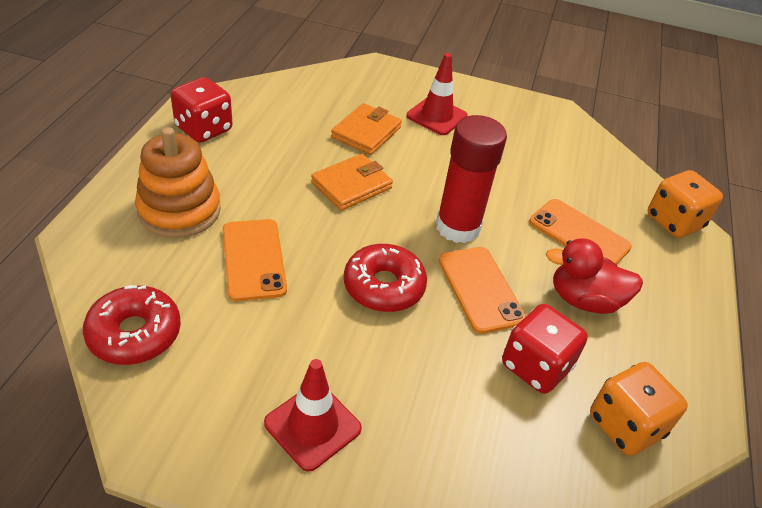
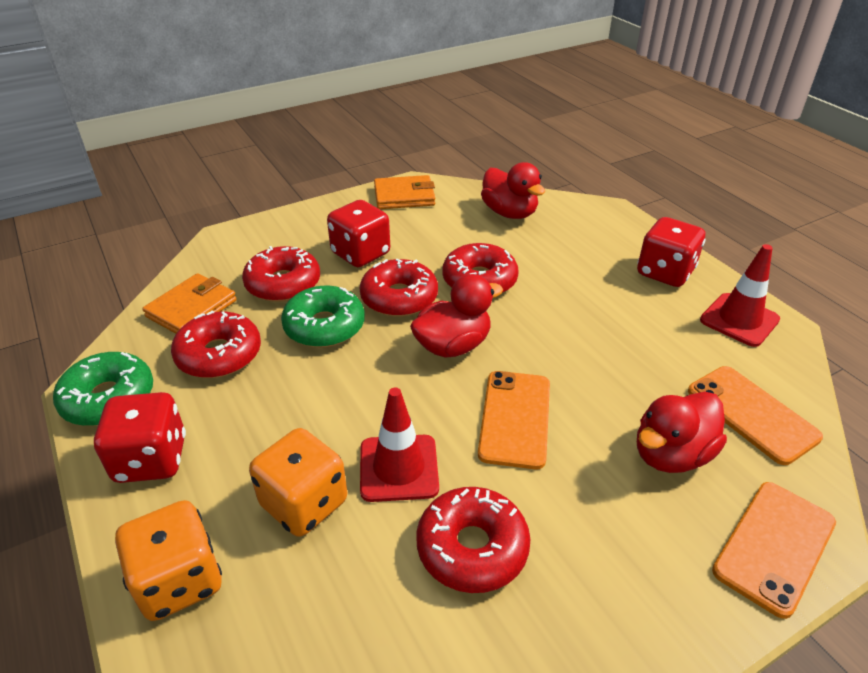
green donut: 0 -> 2
orange stacking toy: 1 -> 0
red dice: 2 -> 3
red donut: 2 -> 5
red duck: 1 -> 3
red glue stick: 1 -> 0

